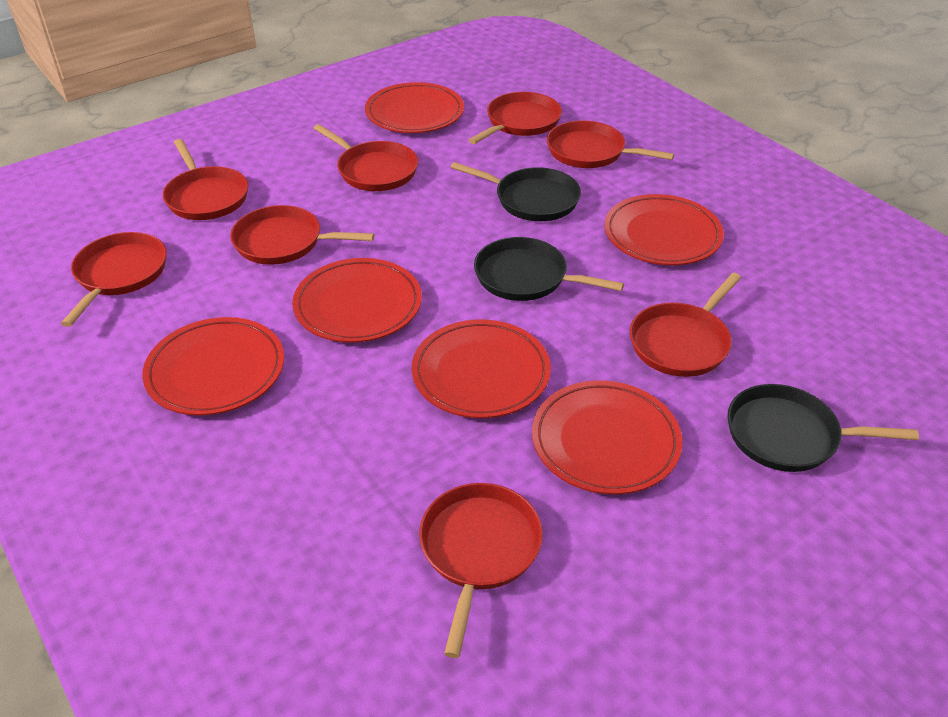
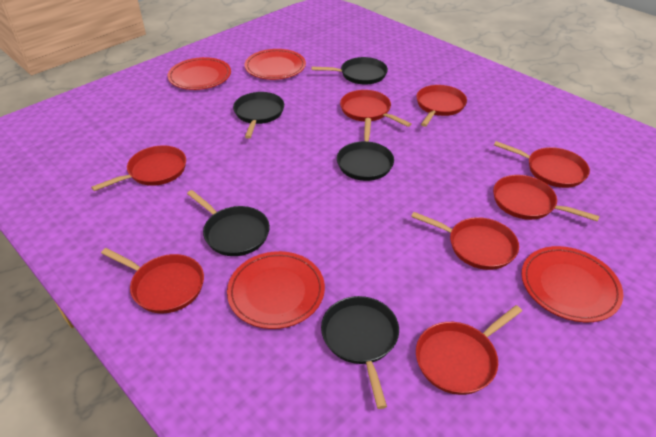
black pan: 3 -> 5
red plate: 6 -> 4

